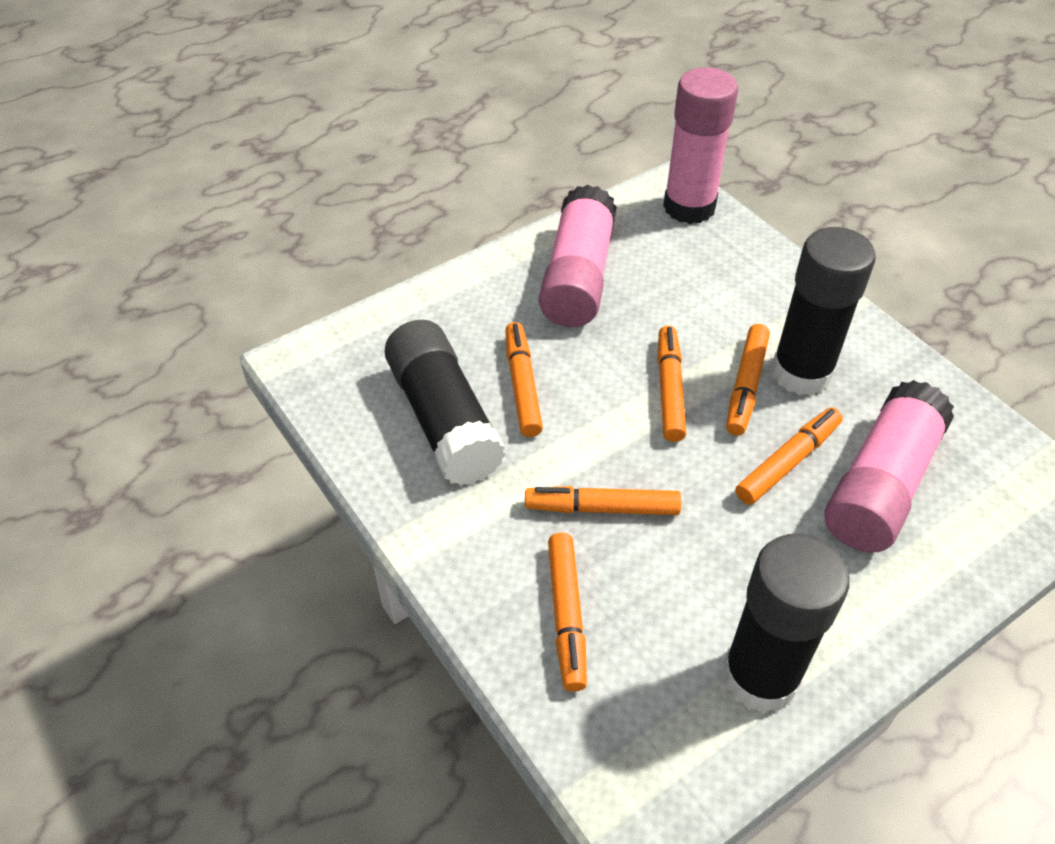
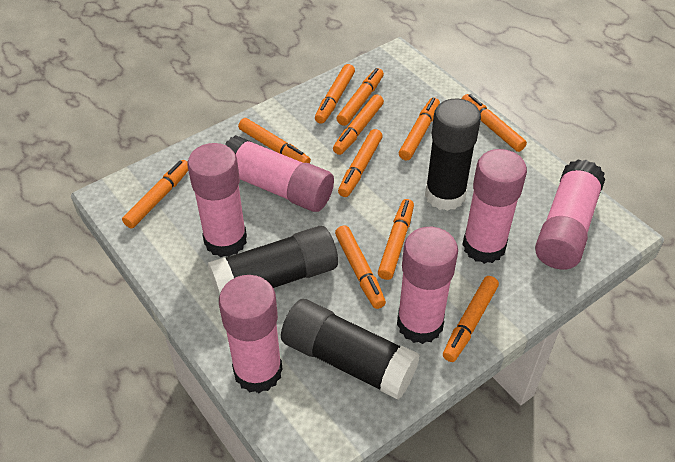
orange marker: 6 -> 11
pink glue stick: 3 -> 6

